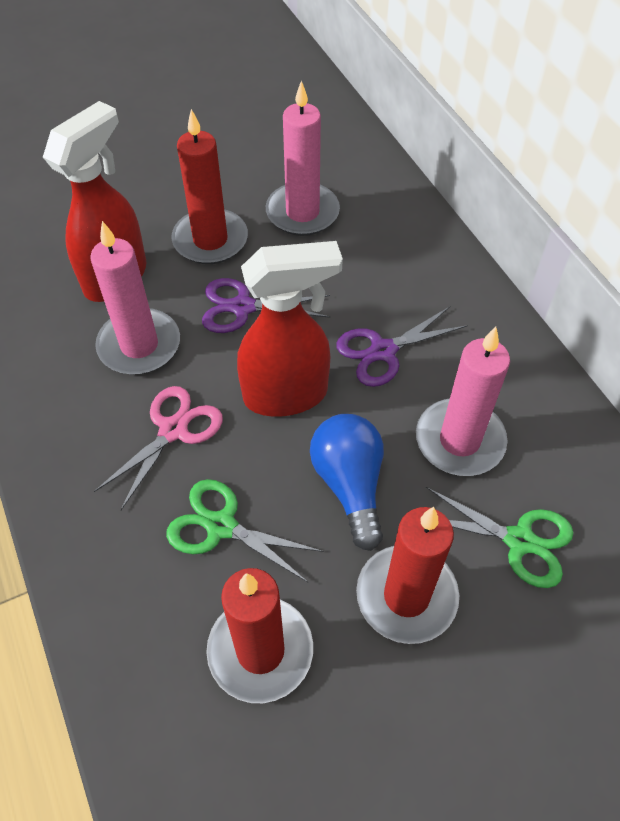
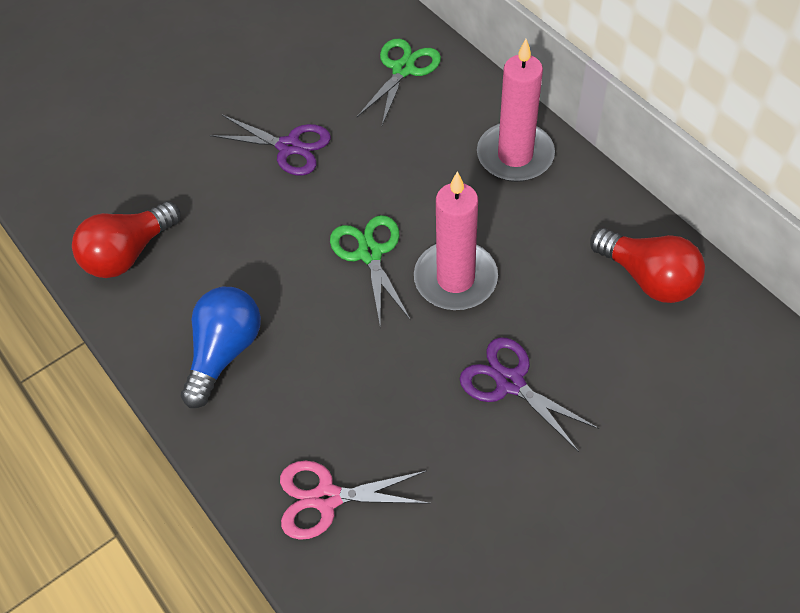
pink candle: 3 -> 2
red candle: 3 -> 0
red light bulb: 0 -> 2
red spray bottle: 2 -> 0

